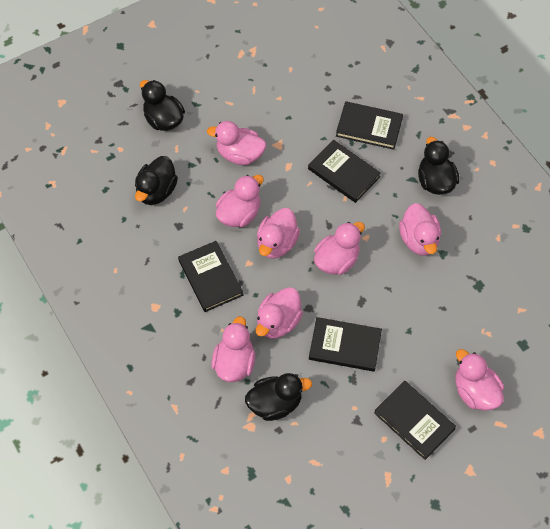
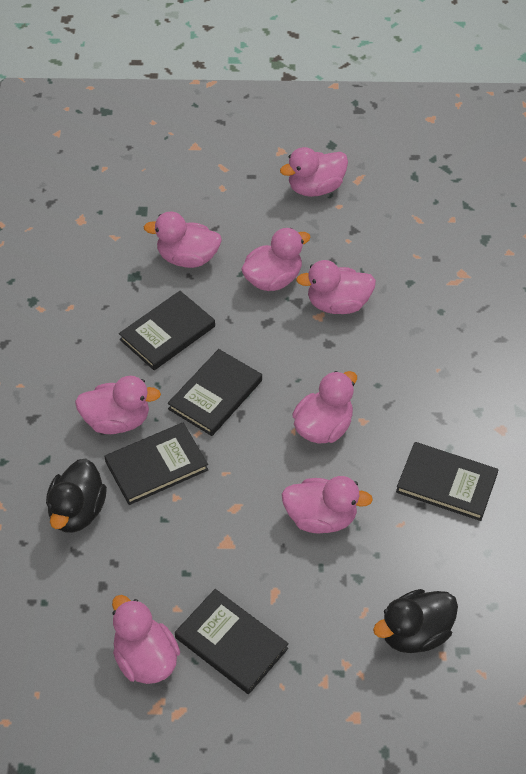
black duck: 4 -> 2

